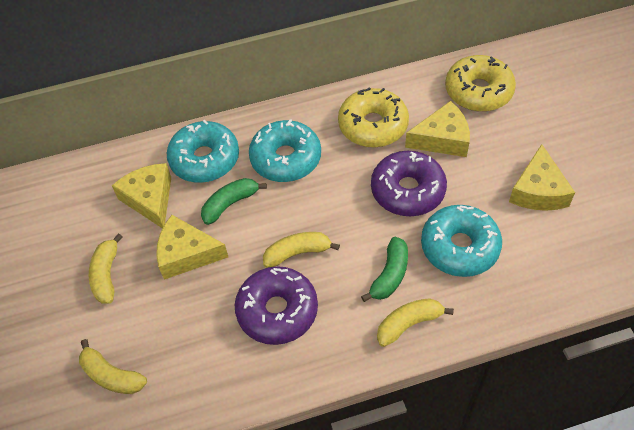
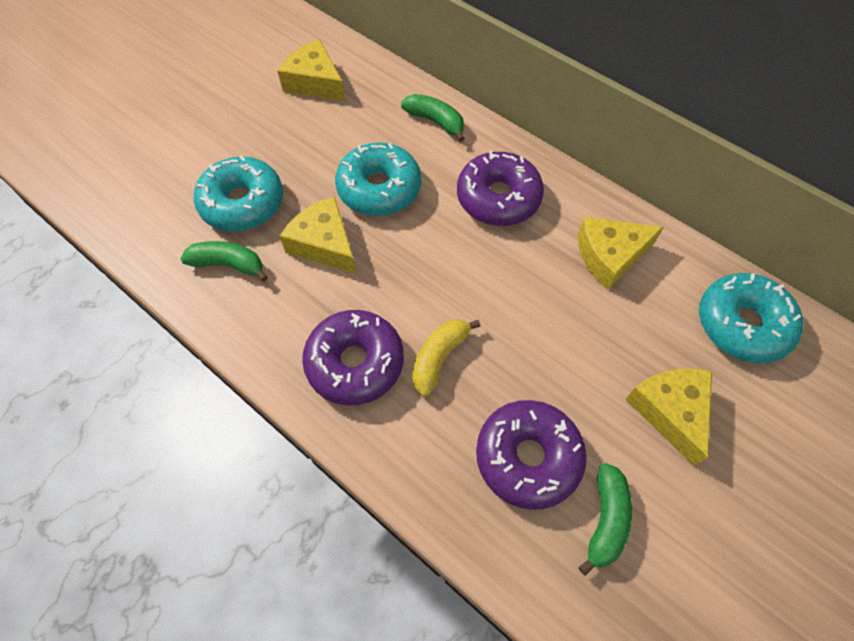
green banana: 2 -> 3
purple donut: 2 -> 3
yellow banana: 4 -> 1
yellow donut: 2 -> 0

